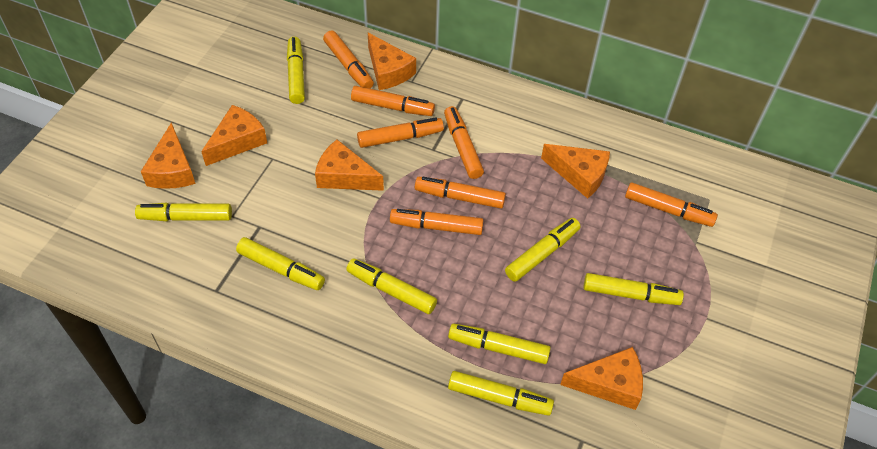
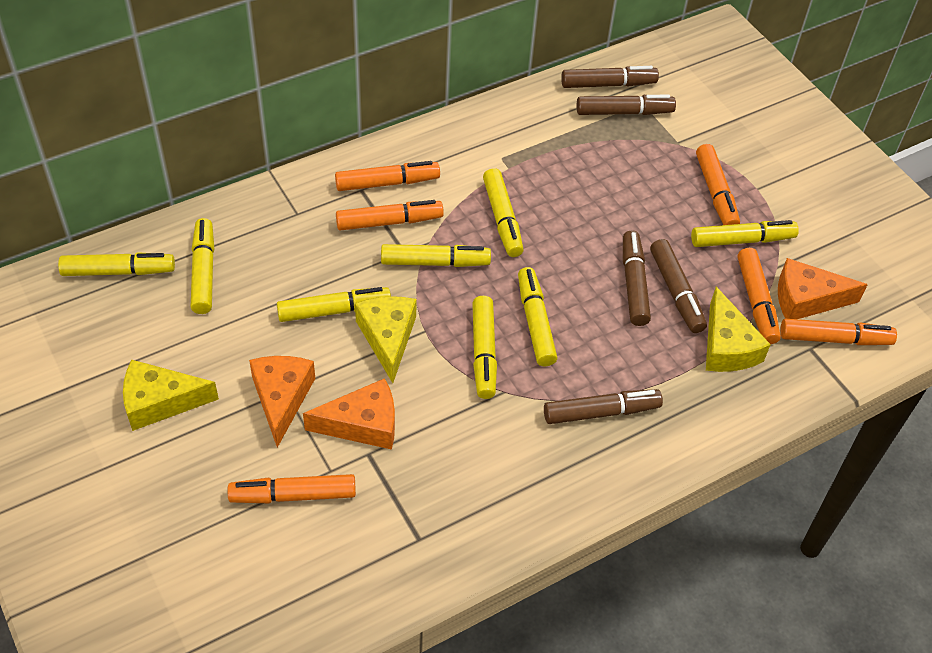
brown marker: 0 -> 5
orange cheese: 6 -> 3
orange marker: 7 -> 6
yellow cheese: 0 -> 3

